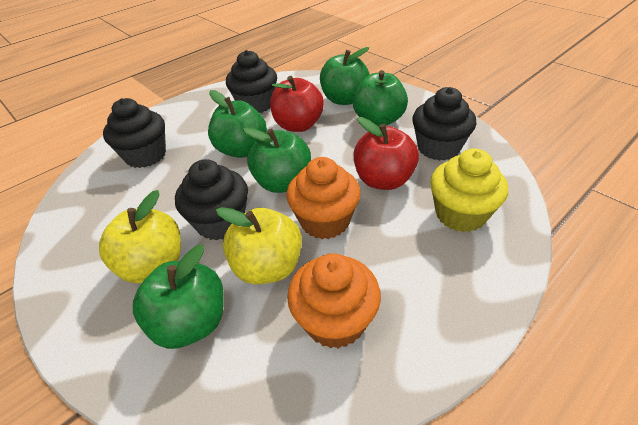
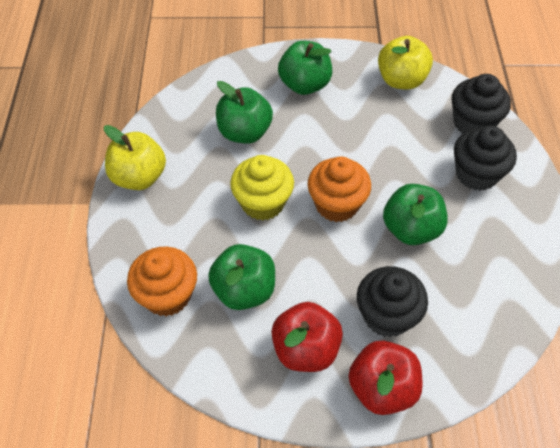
black cupcake: 4 -> 3
green apple: 5 -> 4

